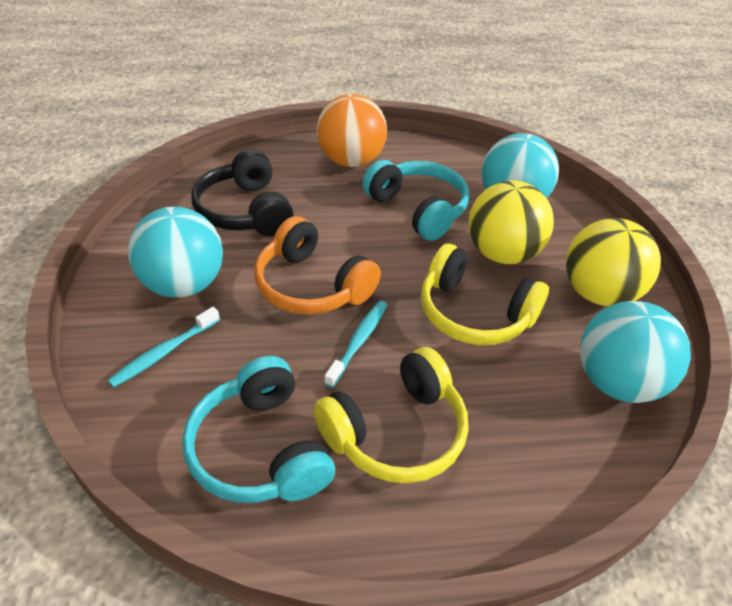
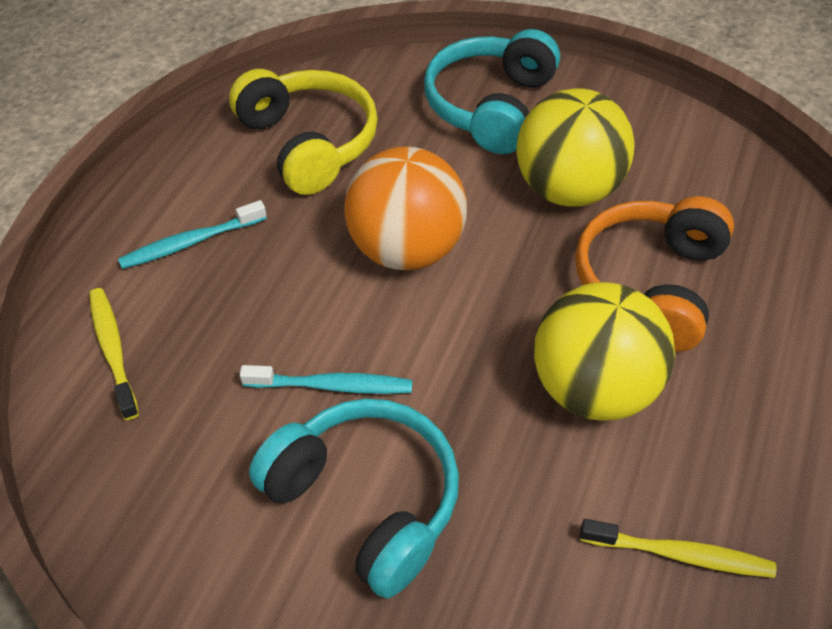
black headphones: 1 -> 0
turquoise ball: 3 -> 0
yellow headphones: 2 -> 1
yellow toothbrush: 0 -> 2

